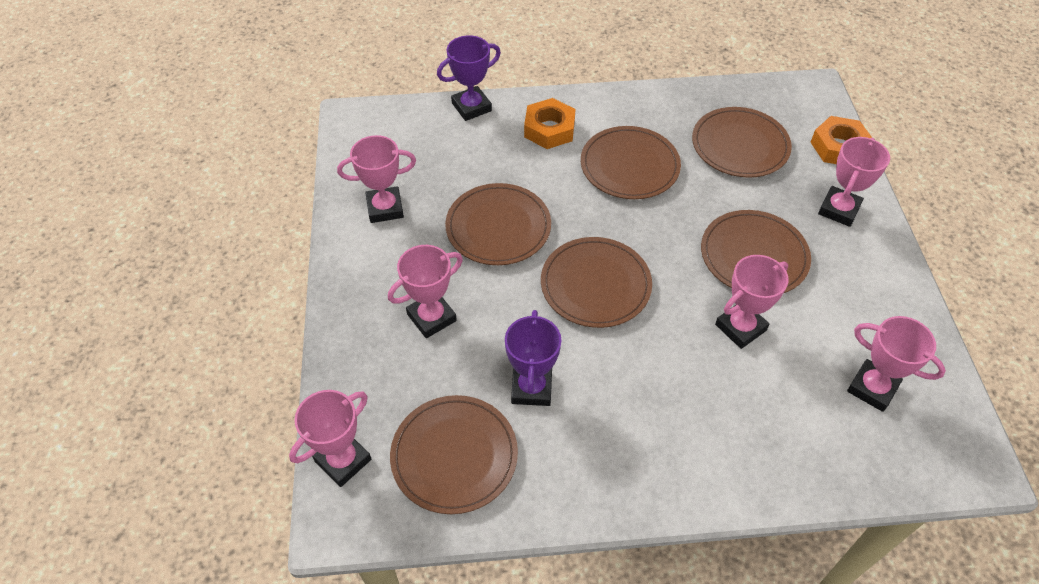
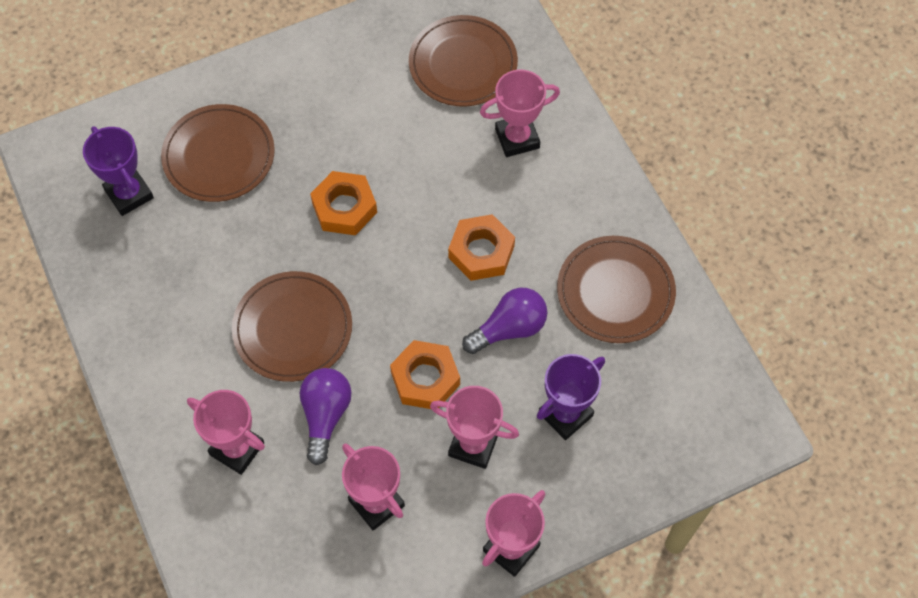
brown plate: 6 -> 4
orange nut: 2 -> 3
pink trophy: 6 -> 5
purple light bulb: 0 -> 2

